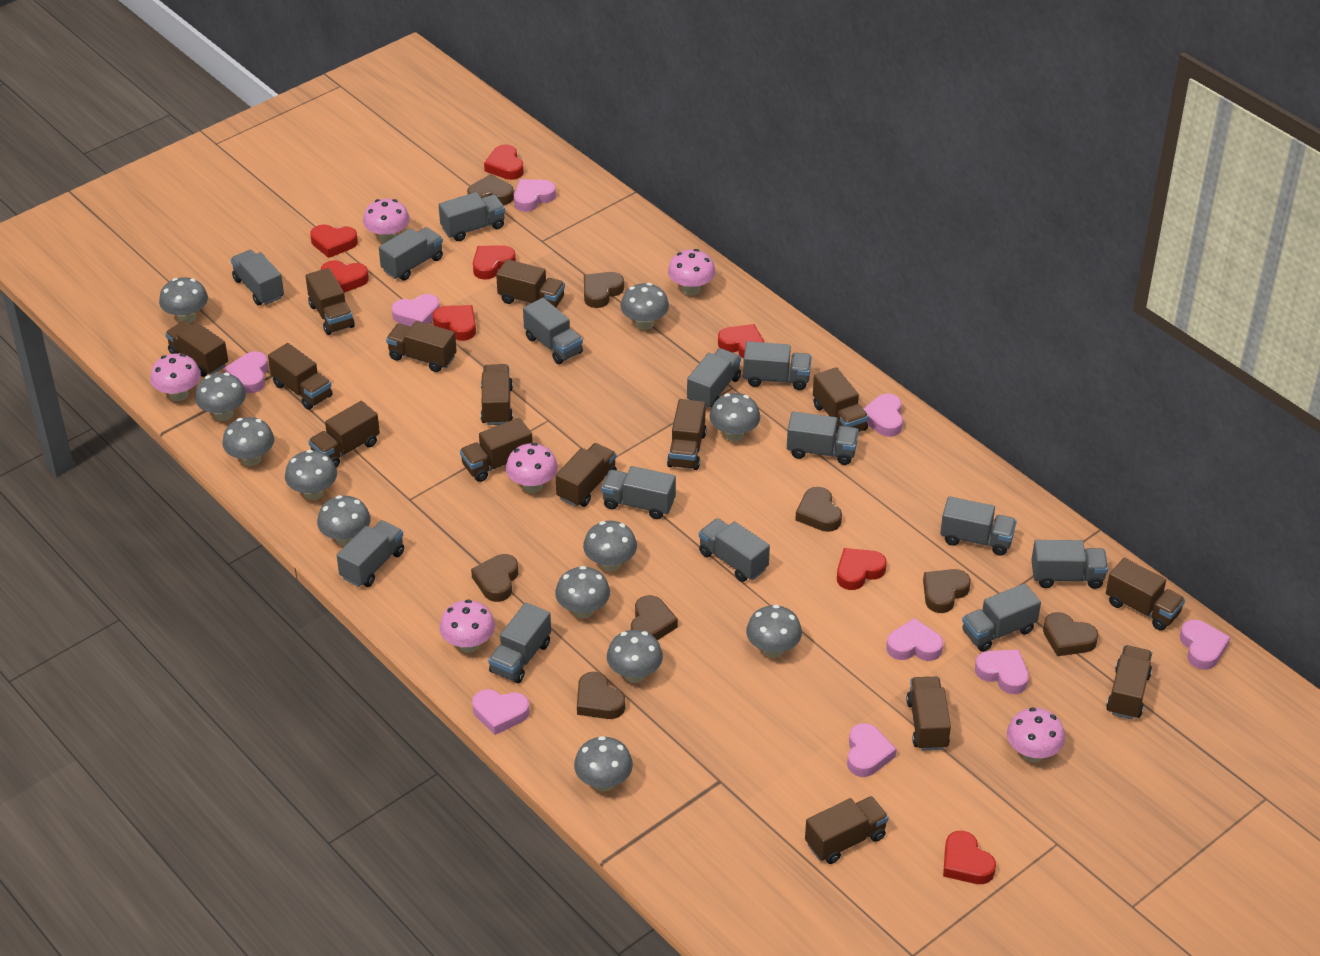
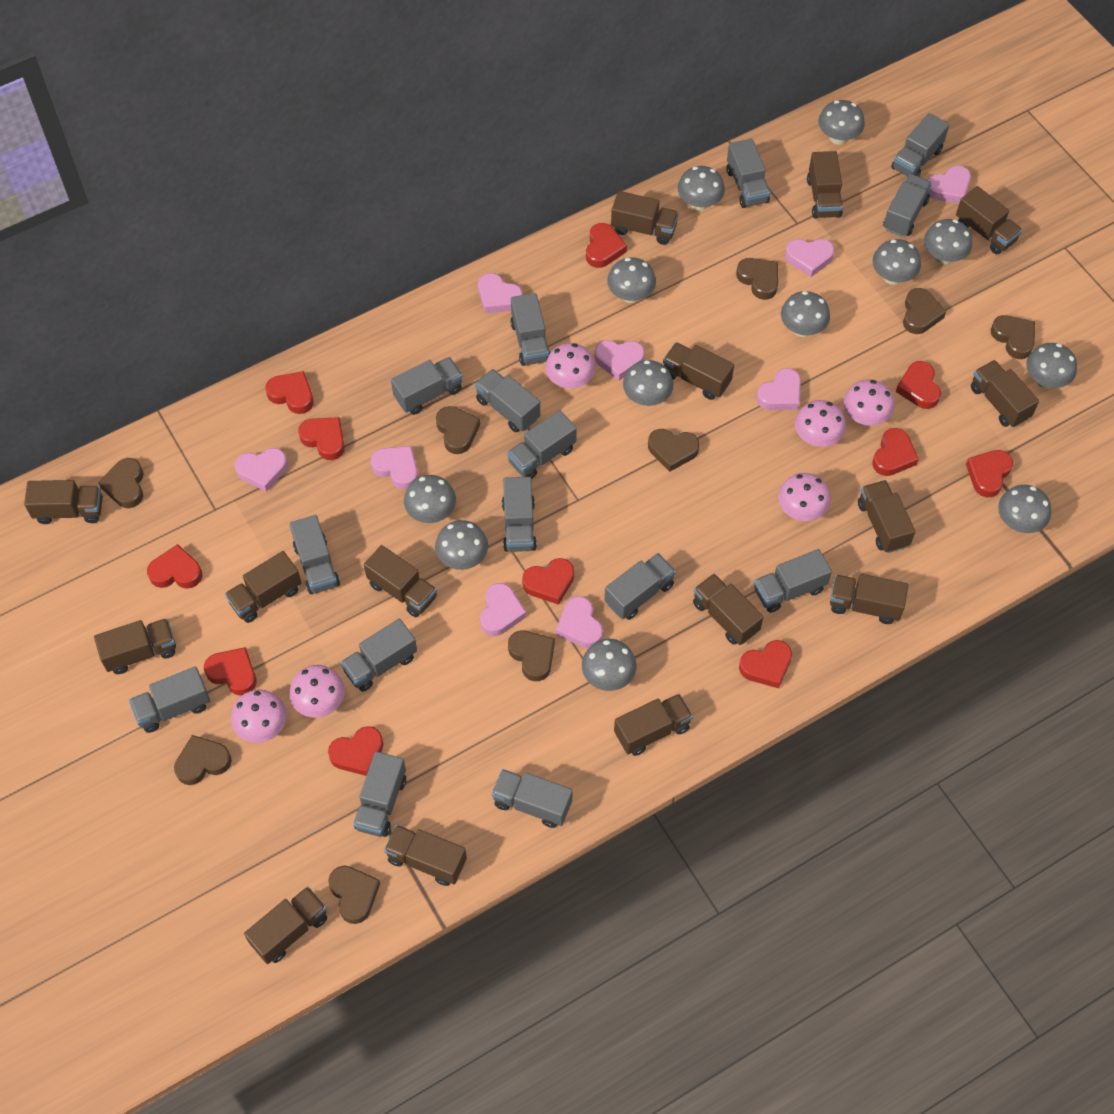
brown heart: 8 -> 9
grey truck: 14 -> 15
red heart: 8 -> 11

